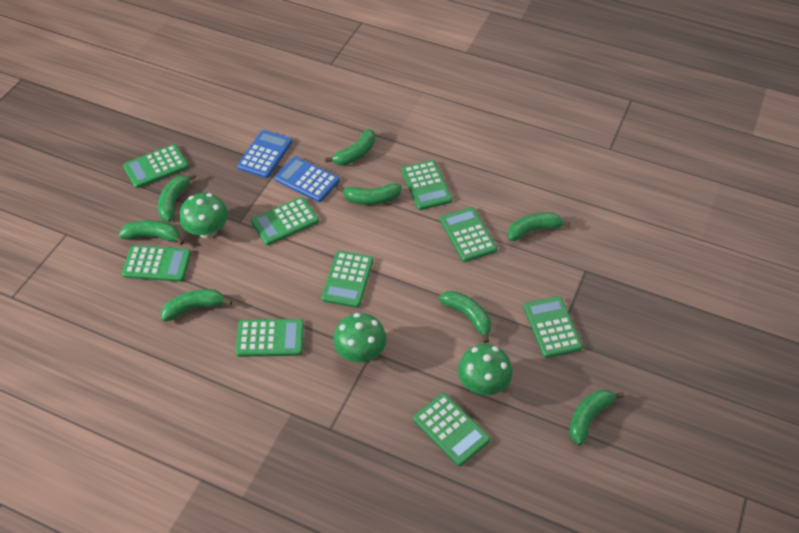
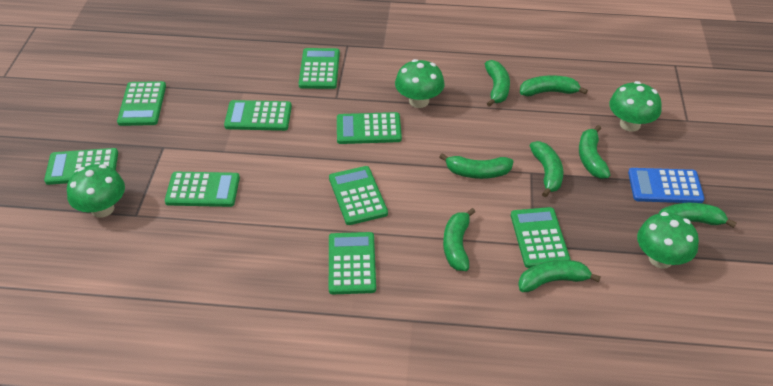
blue calculator: 2 -> 1
green mushroom: 3 -> 4

